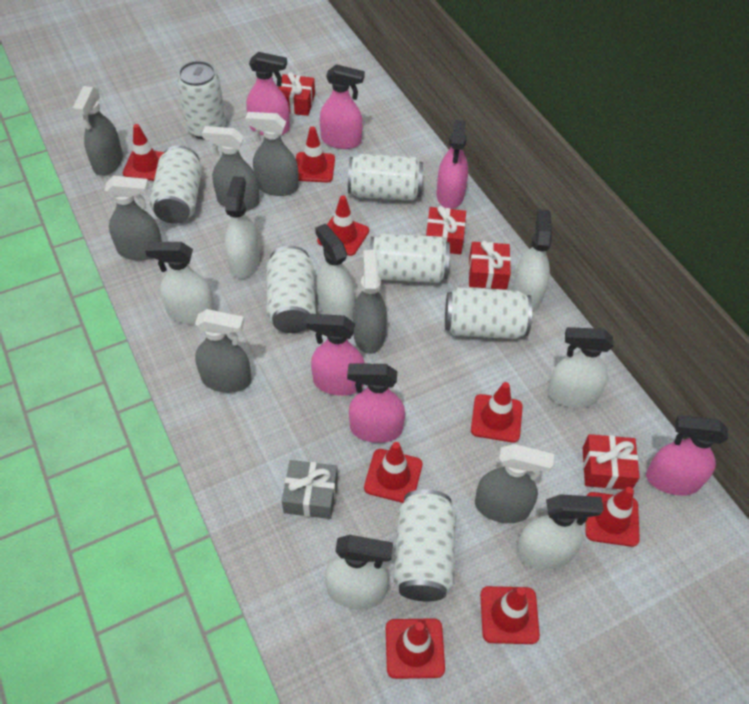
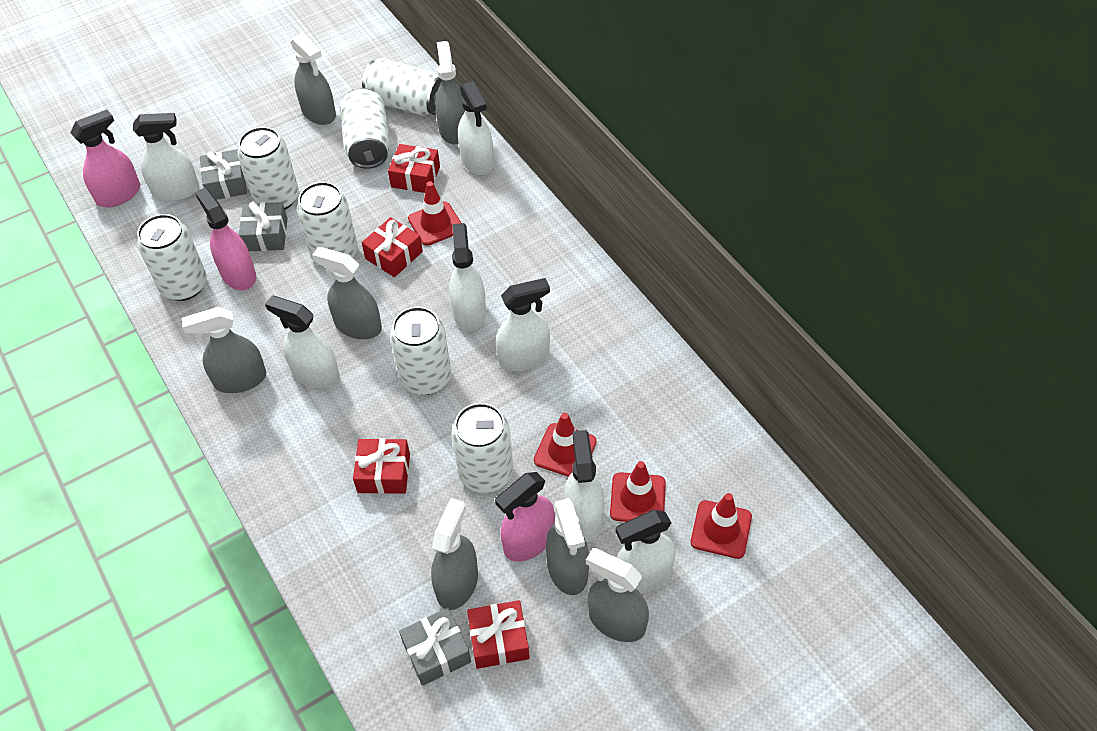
grey gift: 1 -> 3
pink spray bottle: 6 -> 3
red traffic cone: 8 -> 4

